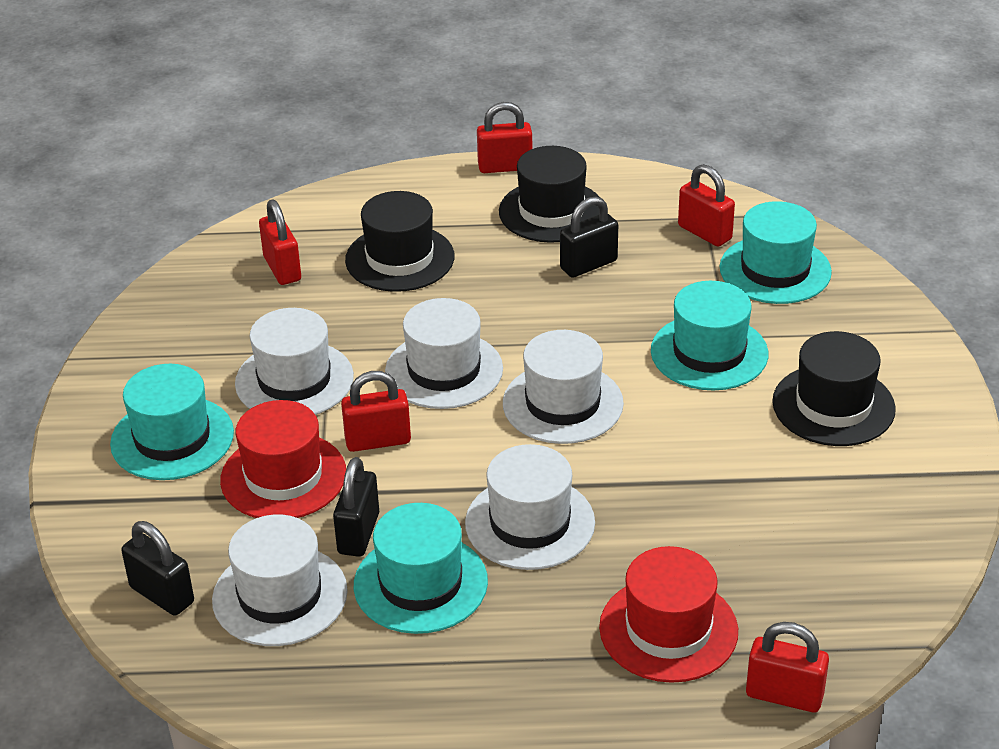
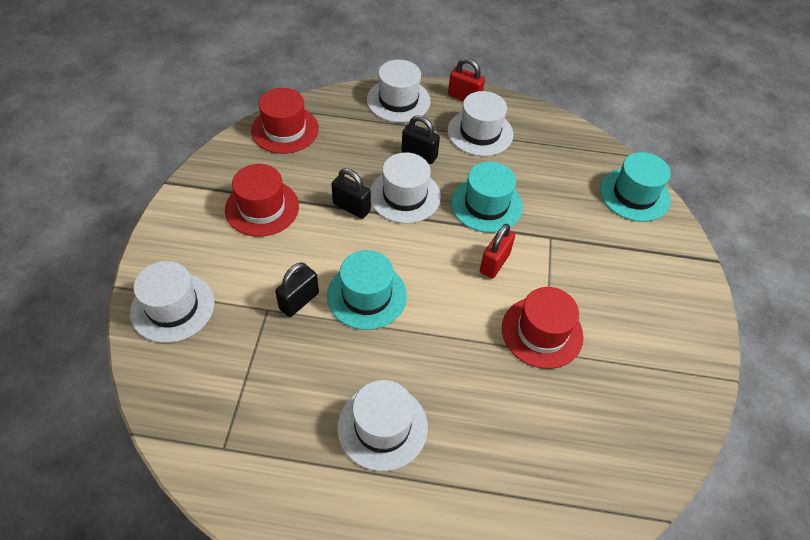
black hat: 3 -> 0
red hat: 2 -> 3
red padlock: 5 -> 2
turquoise hat: 4 -> 3

